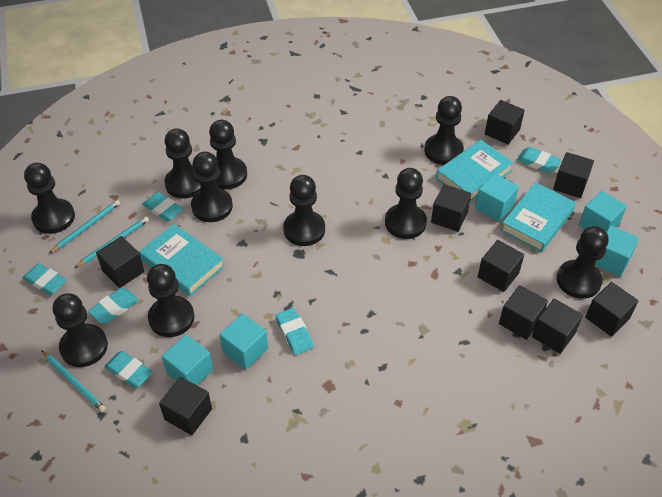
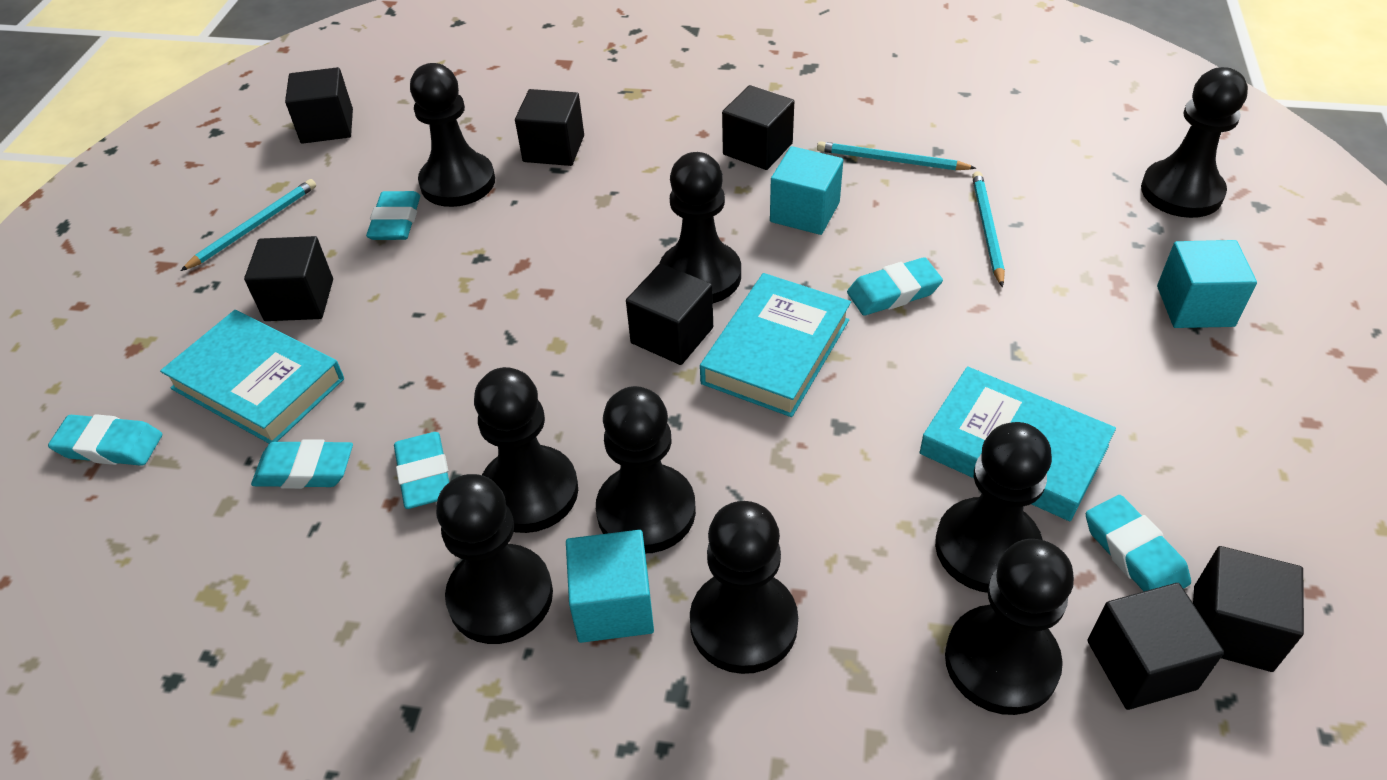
black cube: 9 -> 7
black pawn: 10 -> 9
turquoise cube: 5 -> 3

